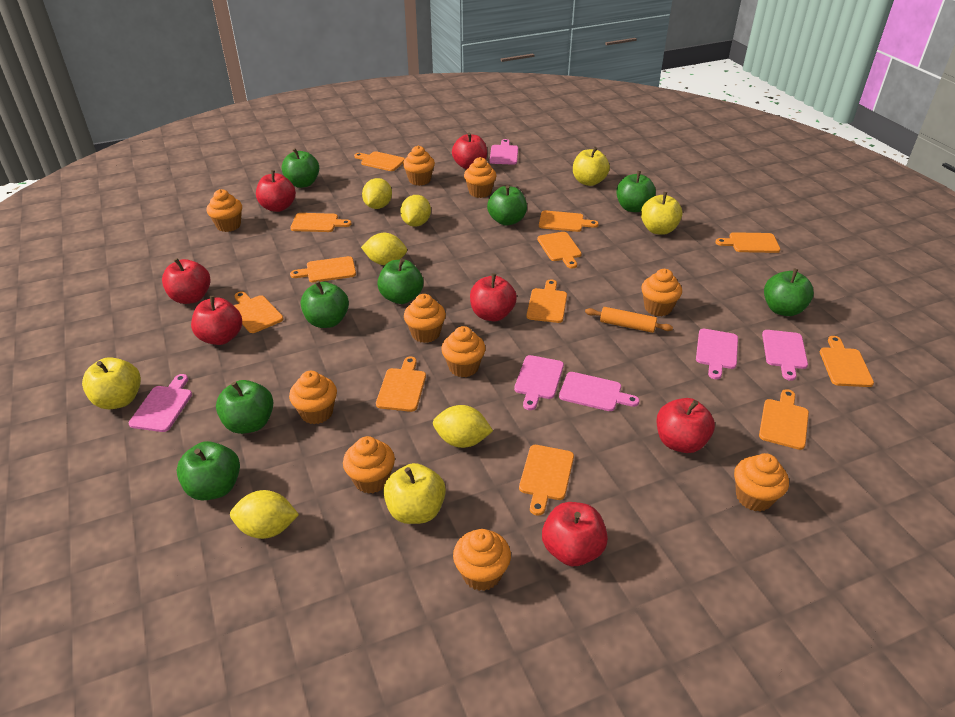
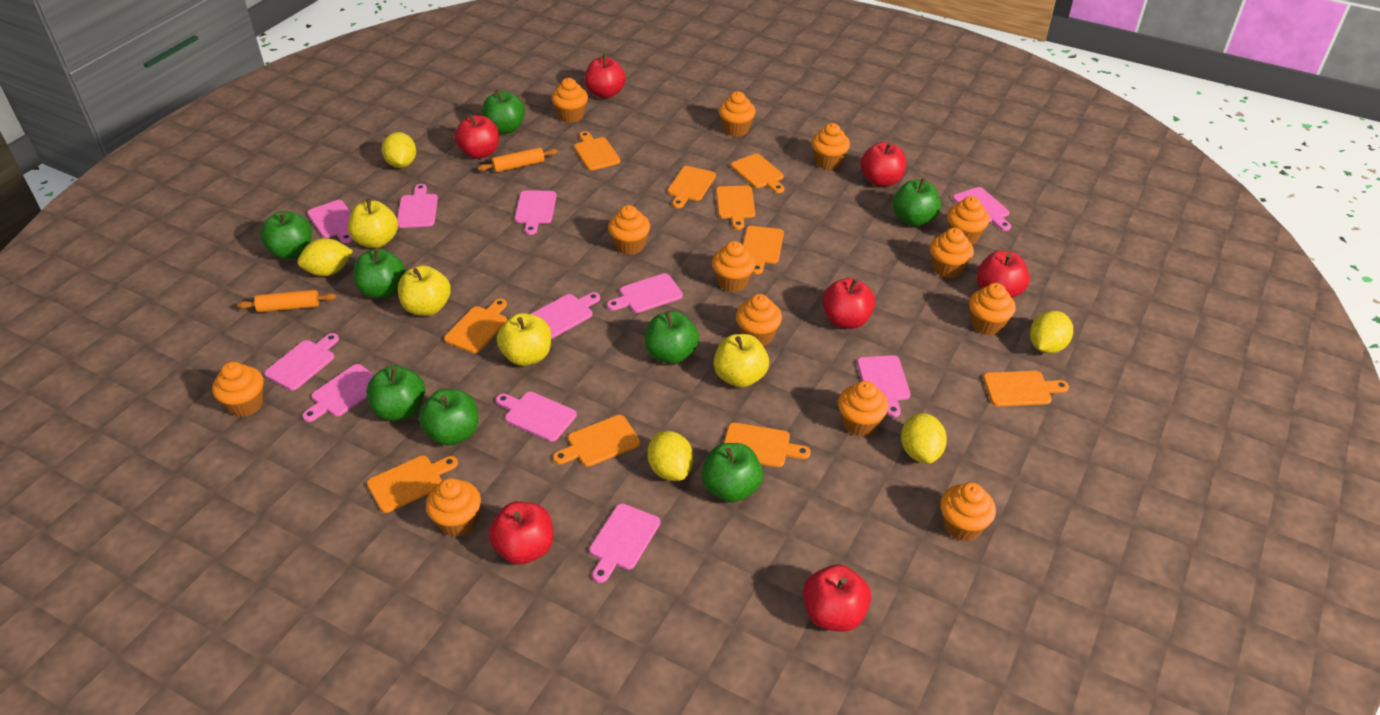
orange cupcake: 10 -> 13
orange cutting board: 12 -> 10
orange rolling pin: 1 -> 2
pink cutting board: 6 -> 11

